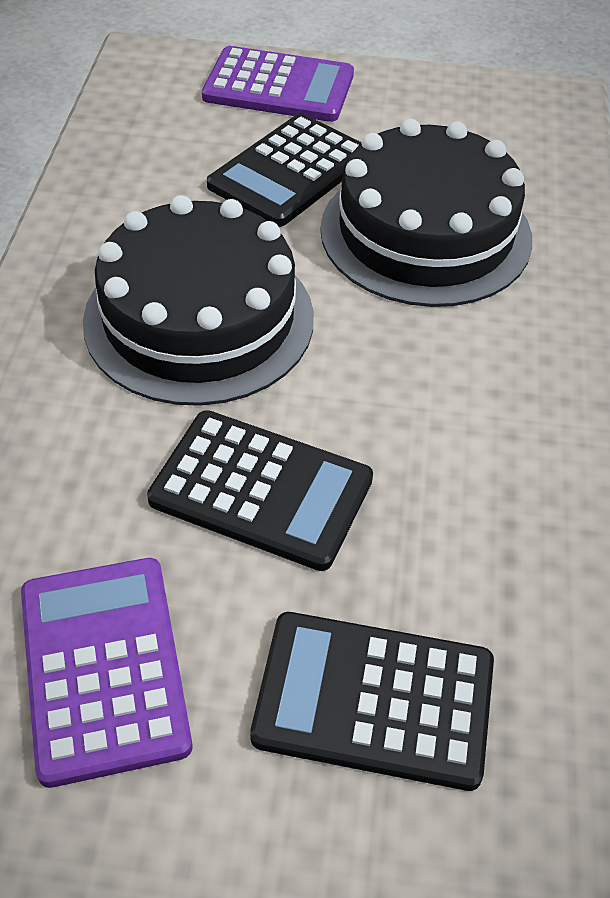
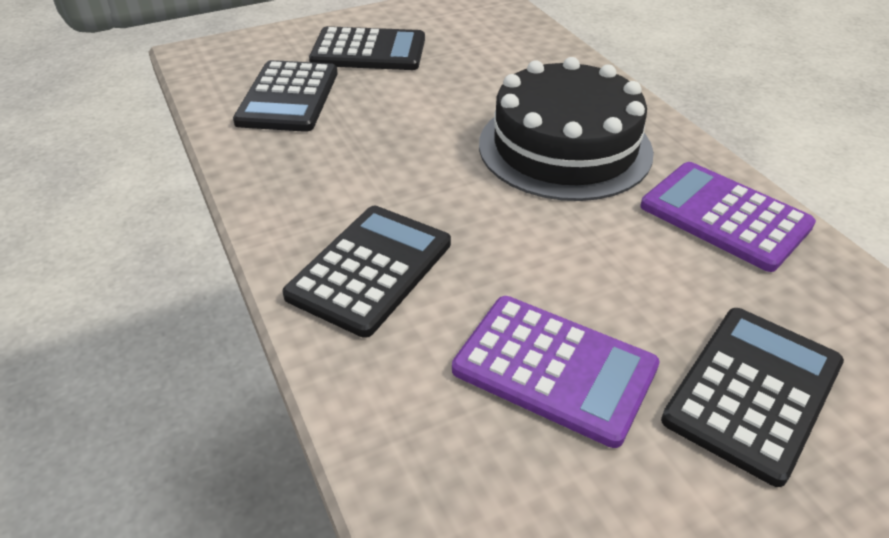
black cake: 2 -> 1
black calculator: 3 -> 4

